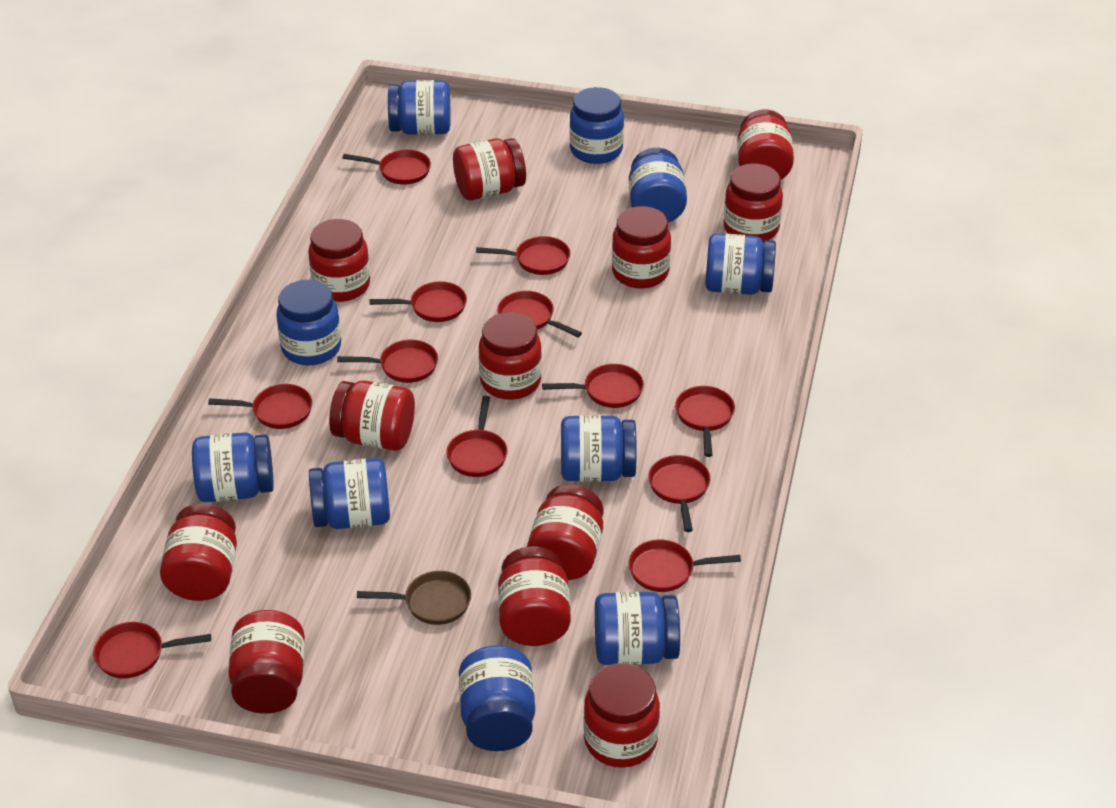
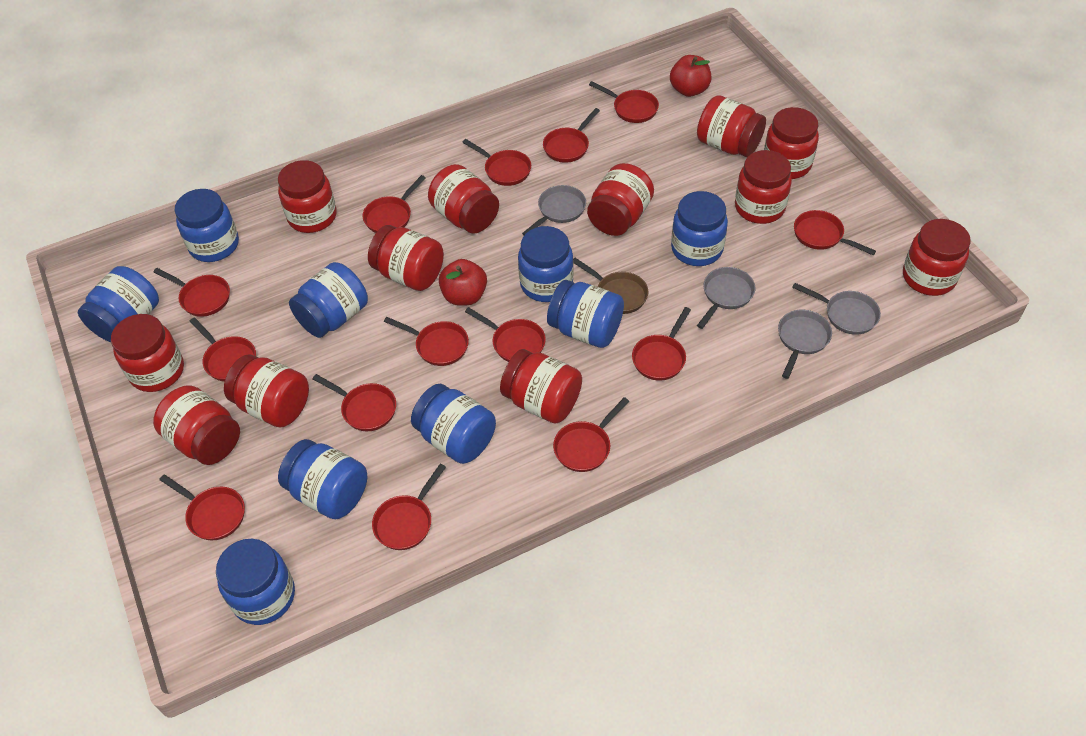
blue jar: 10 -> 9
grey pan: 0 -> 4
red apple: 0 -> 2
red pan: 12 -> 14

